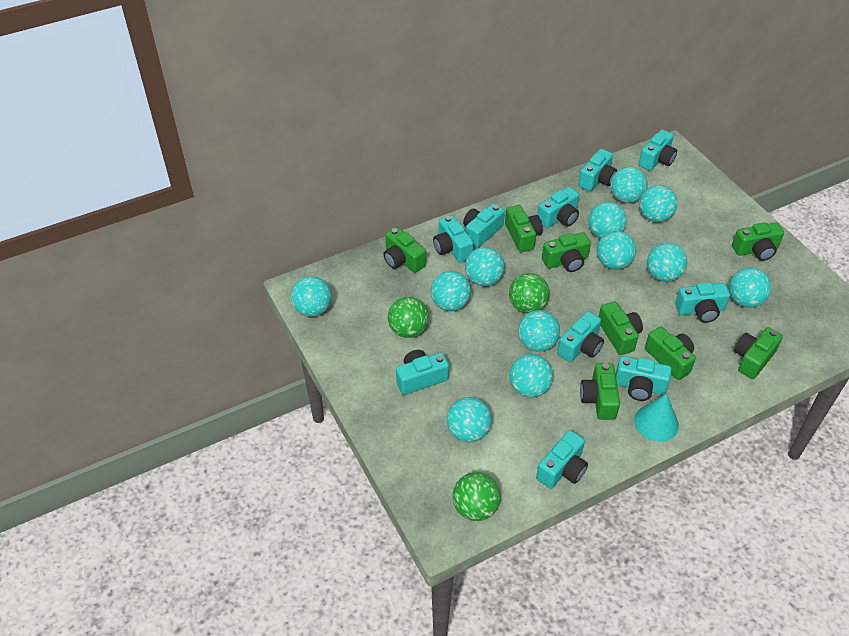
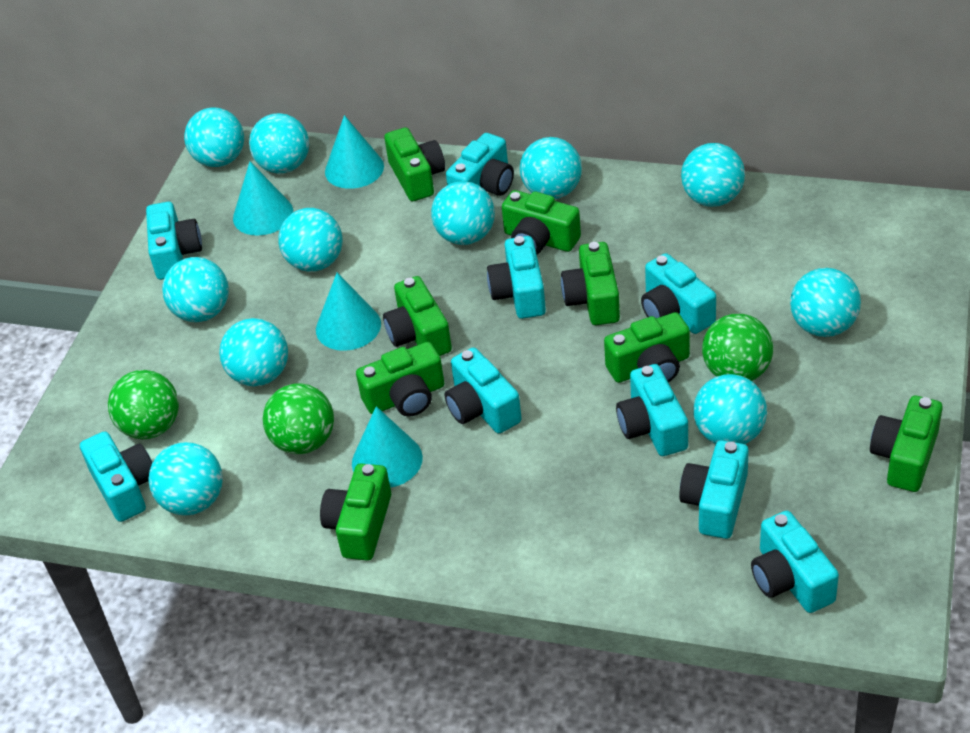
turquoise ball: 12 -> 11
turquoise camera: 10 -> 9
turquoise cone: 1 -> 4

